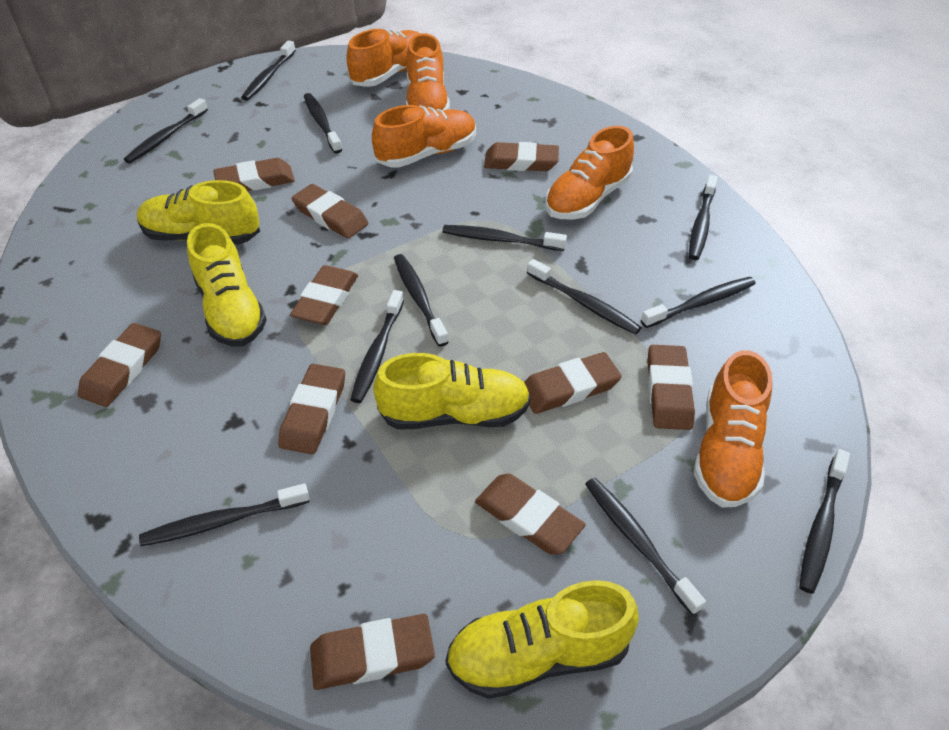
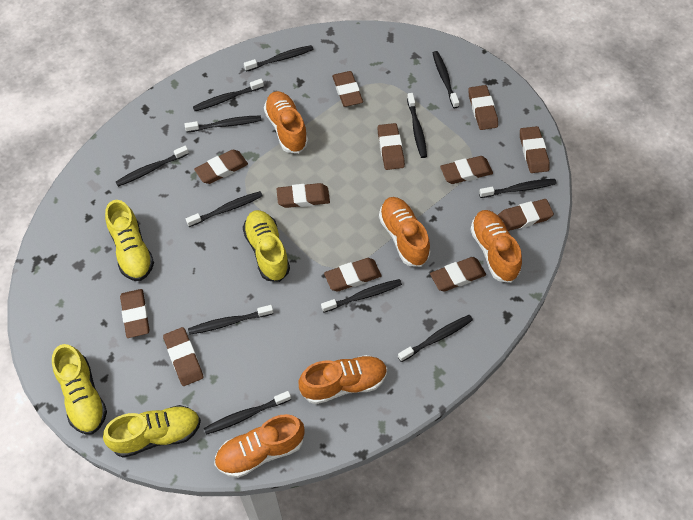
brown eraser: 10 -> 12

